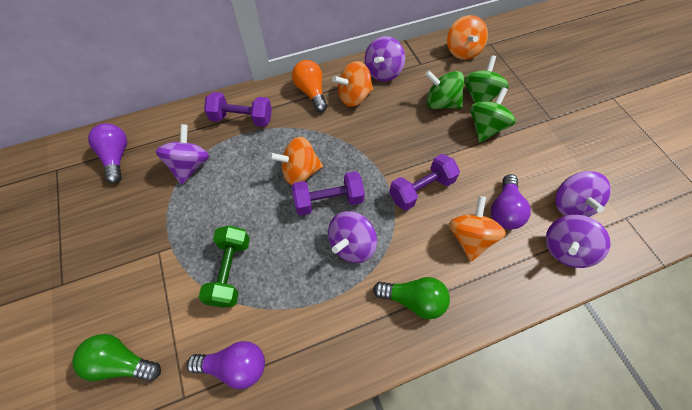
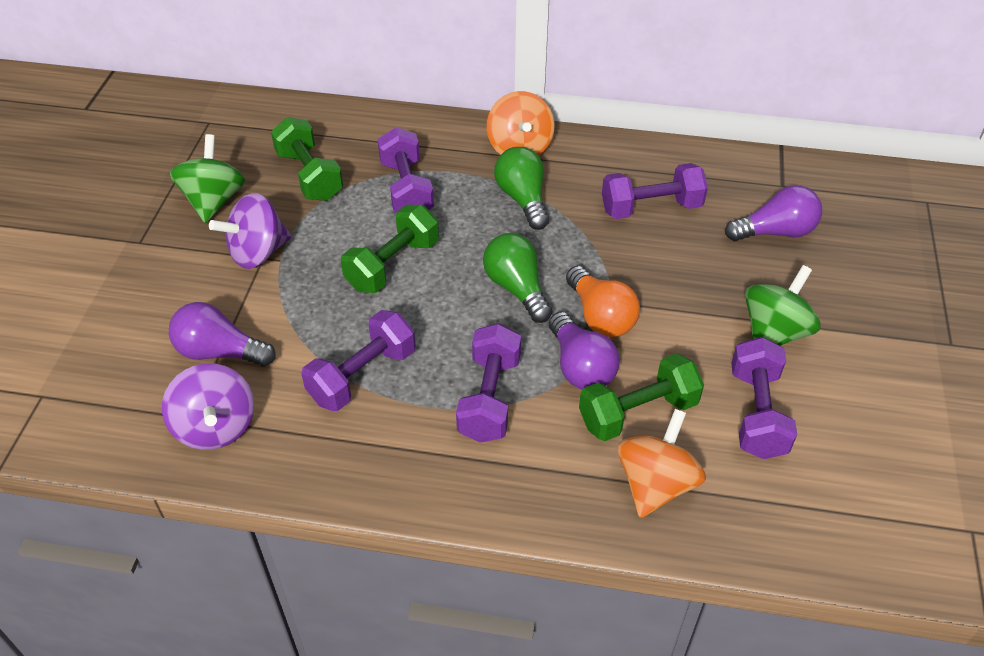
green dumbbell: 1 -> 3
green spinning top: 3 -> 2
orange spinning top: 4 -> 2
purple dumbbell: 3 -> 5
purple spinning top: 5 -> 2

